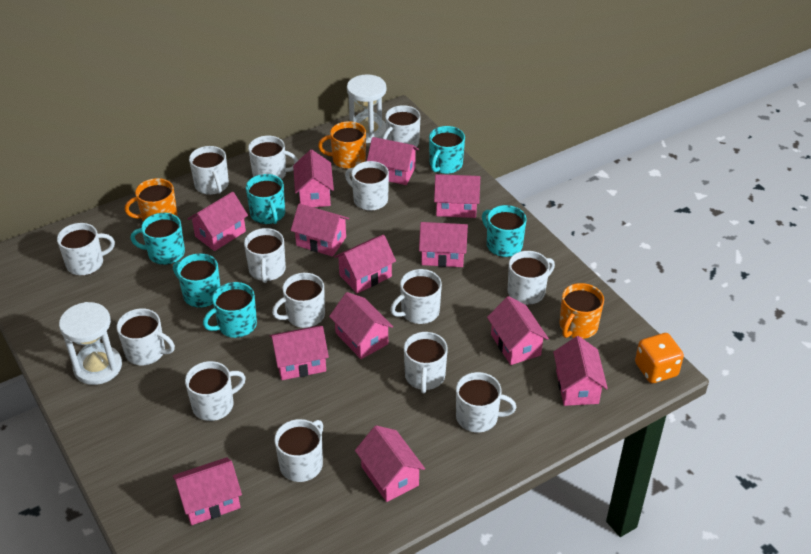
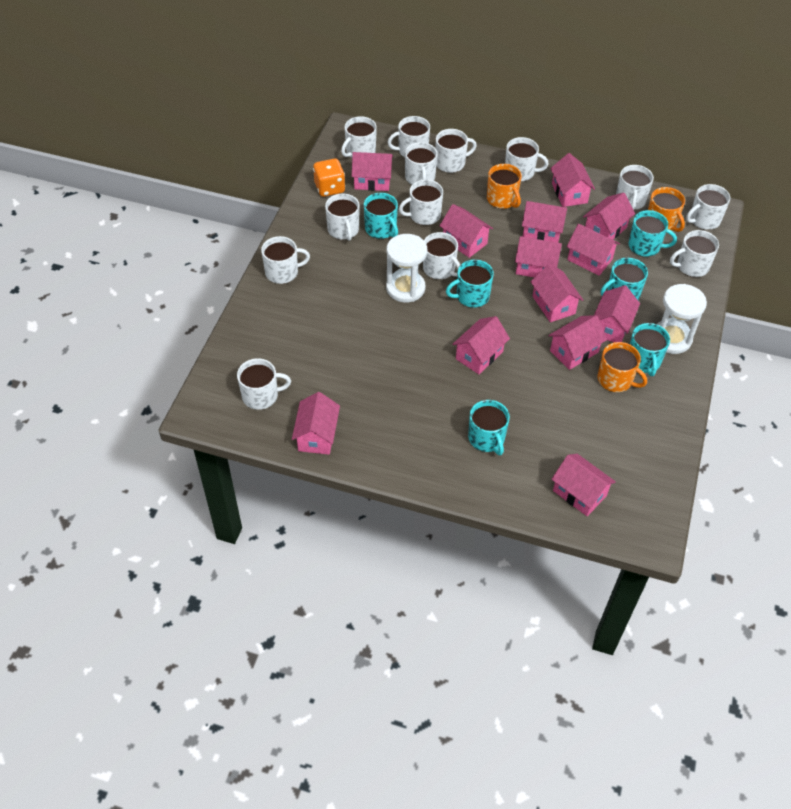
white mug: 14 -> 13

